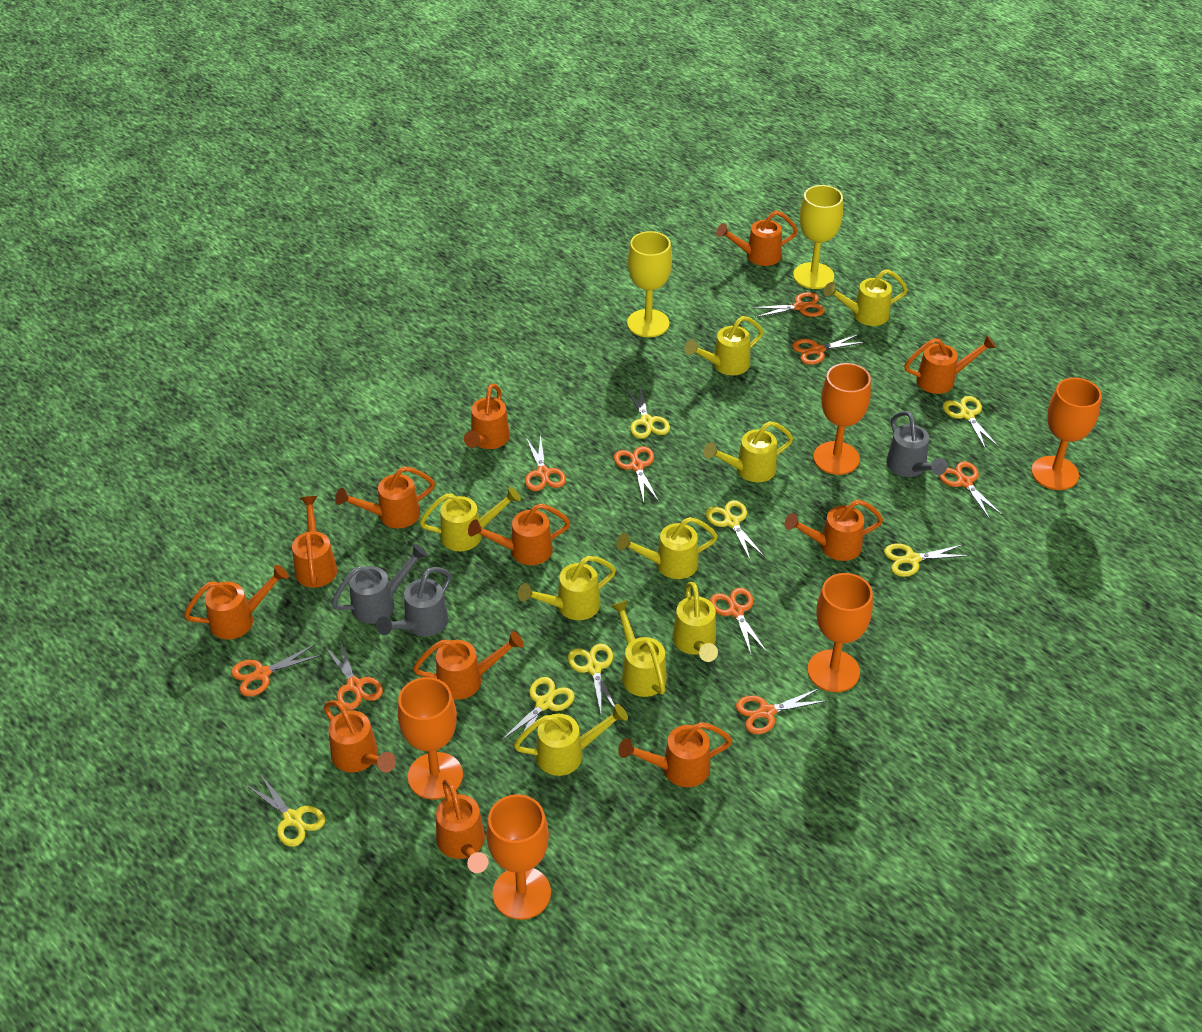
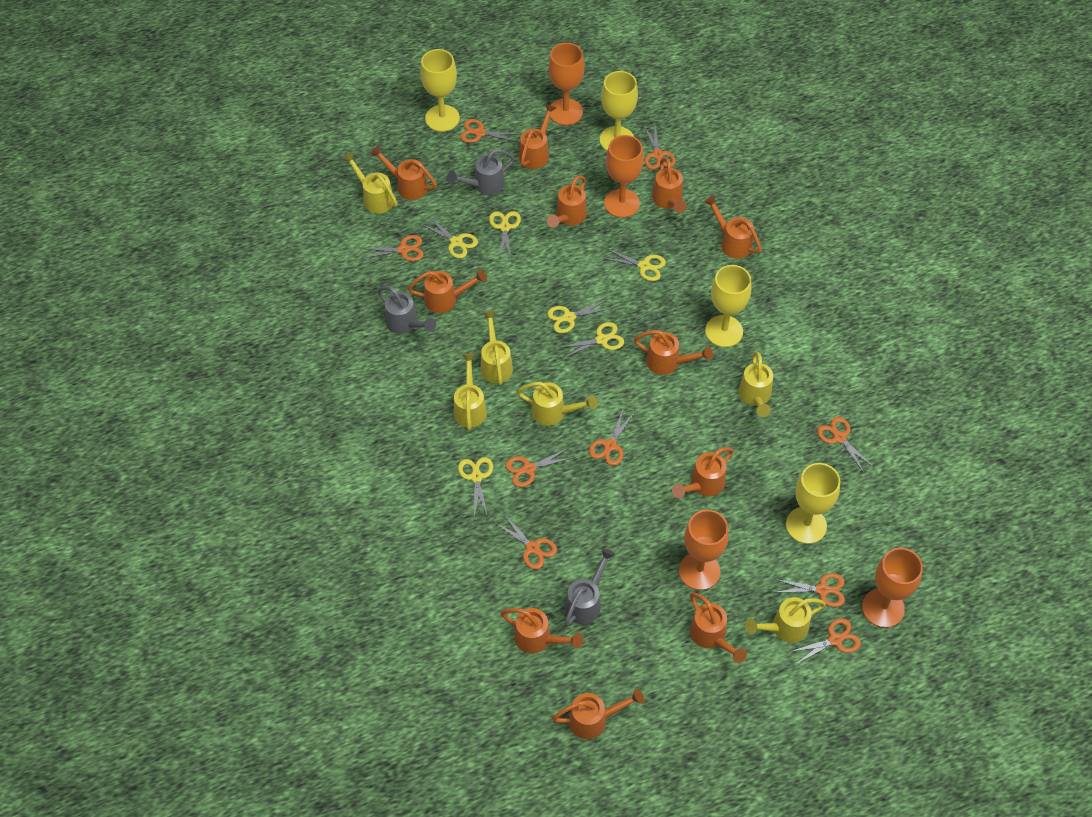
orange goblet: 5 -> 4
orange watering can: 12 -> 11
yellow goblet: 2 -> 4
yellow scissors: 7 -> 6
yellow watering can: 9 -> 6

